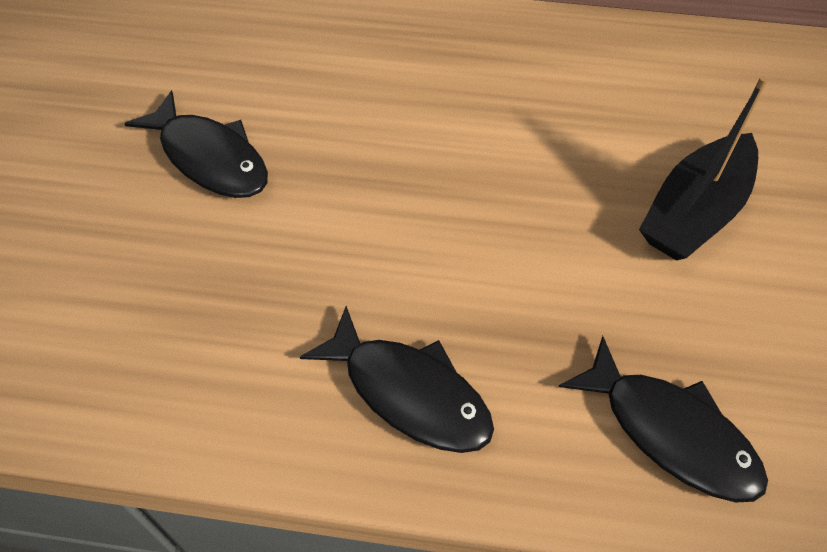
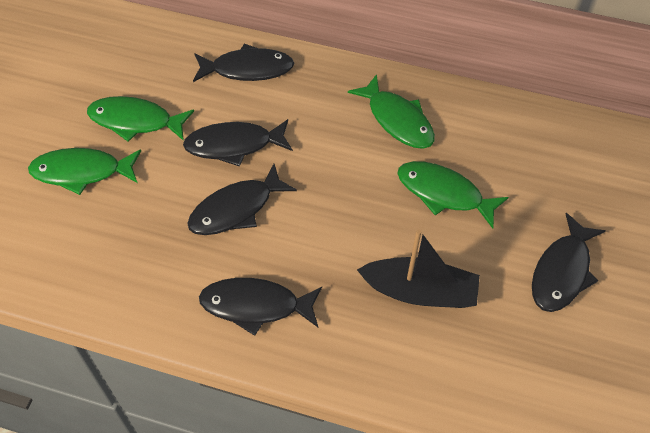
black fish: 3 -> 5
green fish: 0 -> 4

